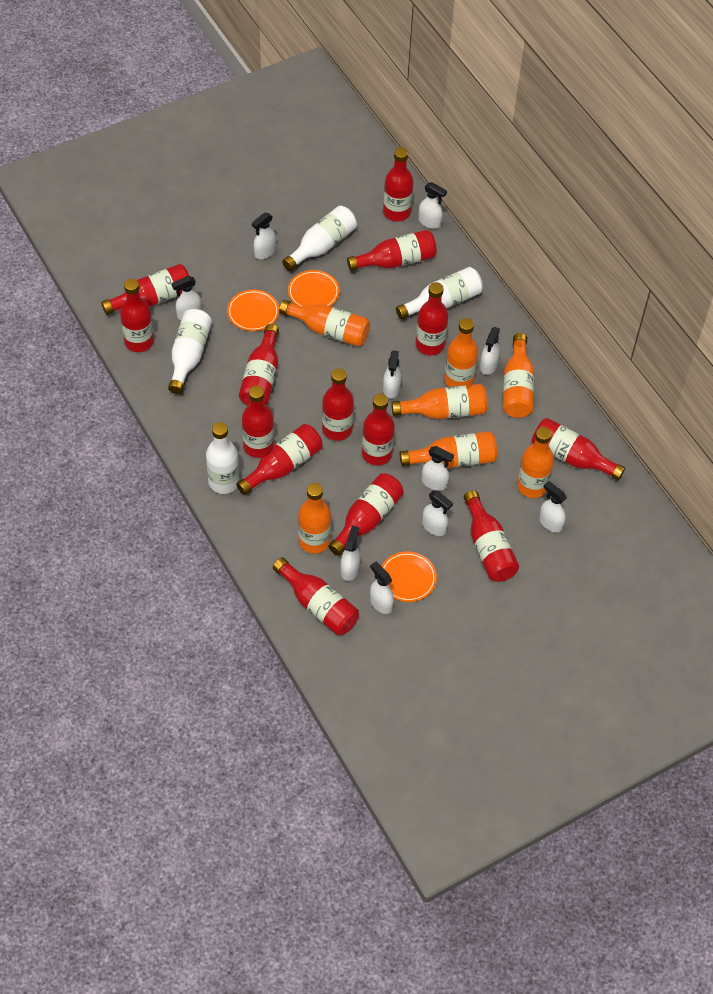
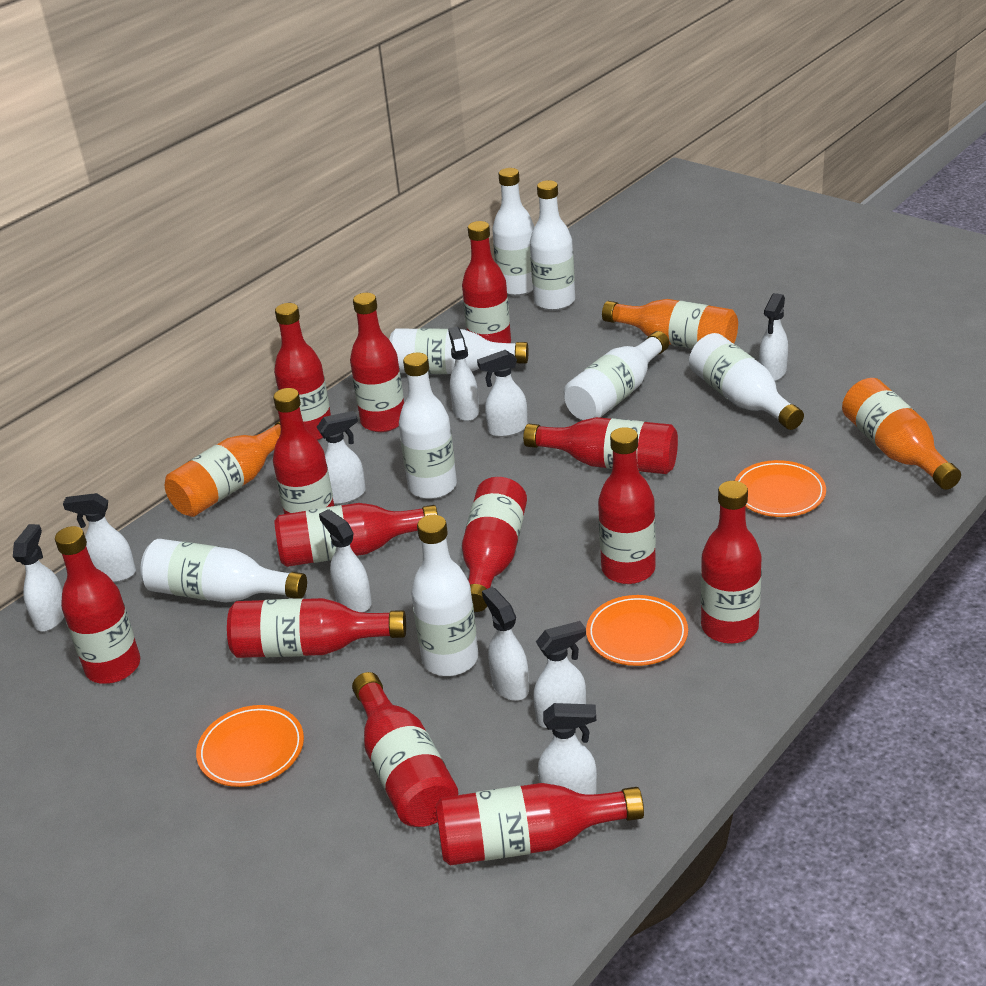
orange bottle: 7 -> 3
red bottle: 14 -> 13
white bottle: 4 -> 8

